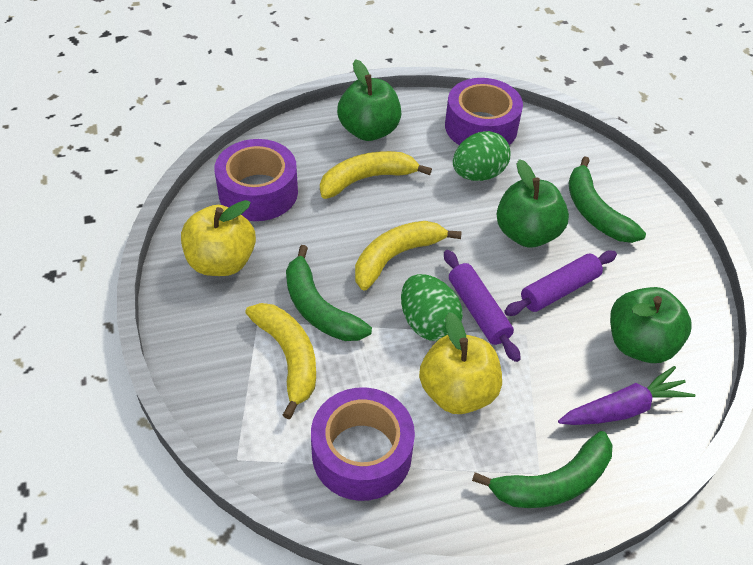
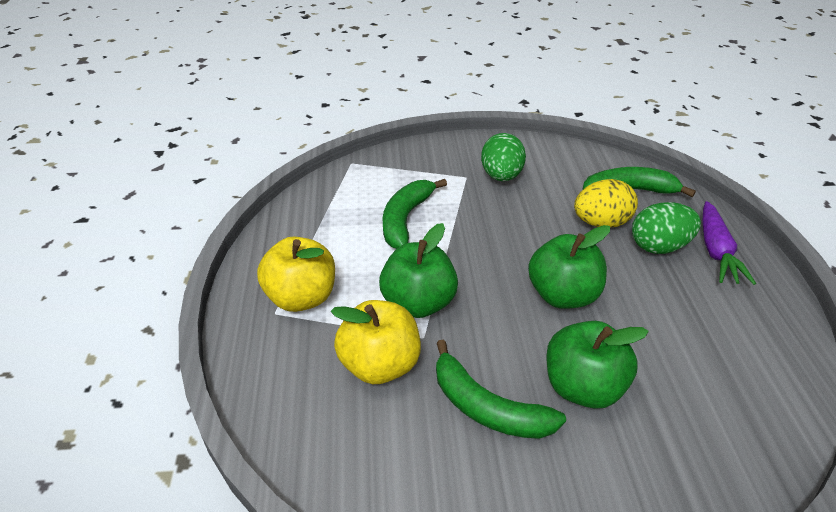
purple rolling pin: 2 -> 0
purple tape: 3 -> 0
yellow banana: 3 -> 0
yellow egg: 0 -> 1

